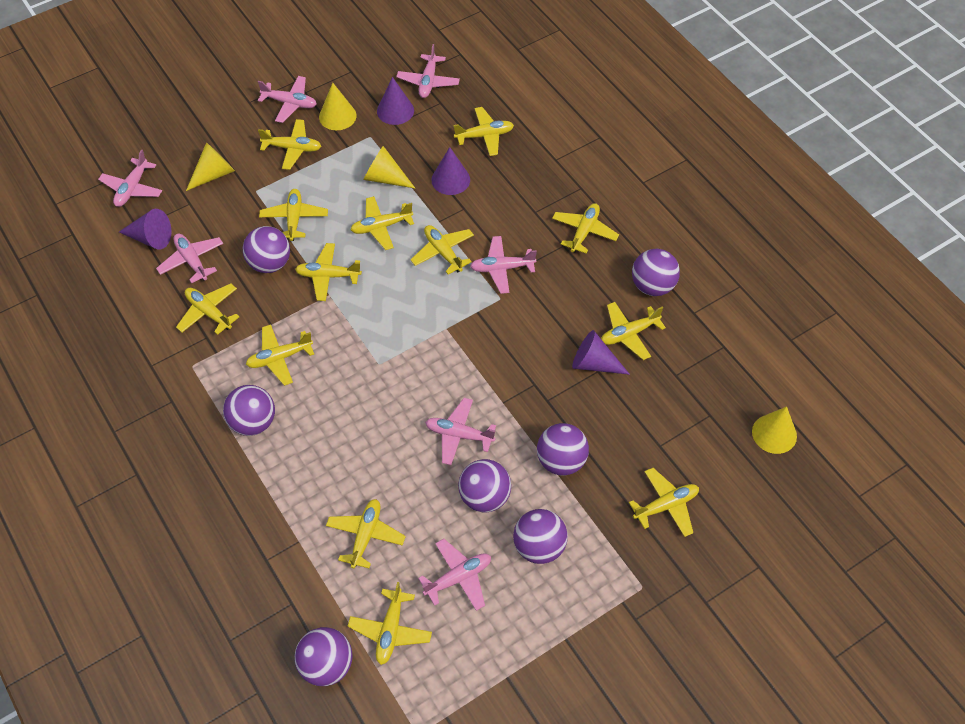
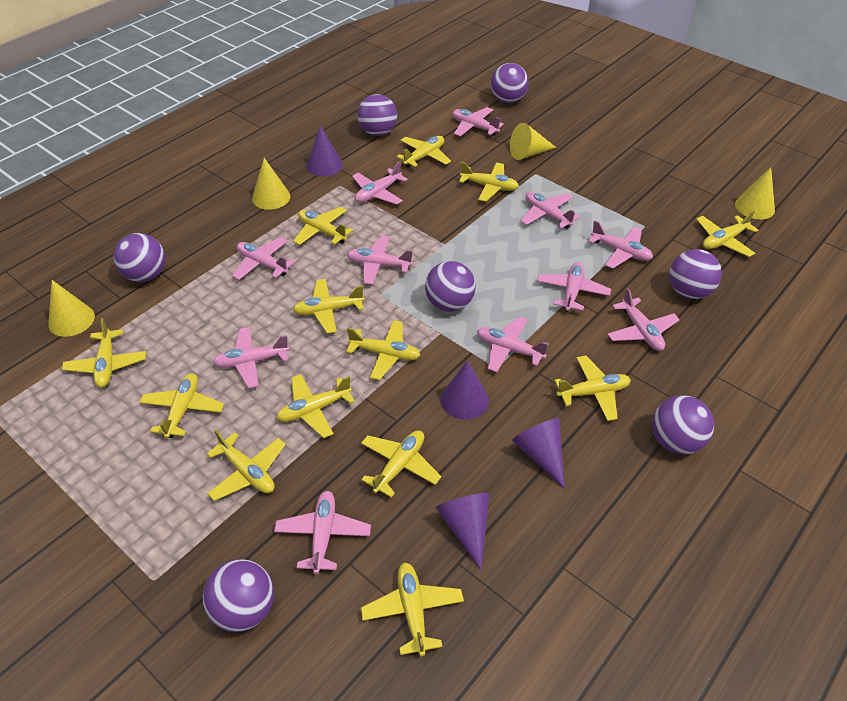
pink plane: 7 -> 11

